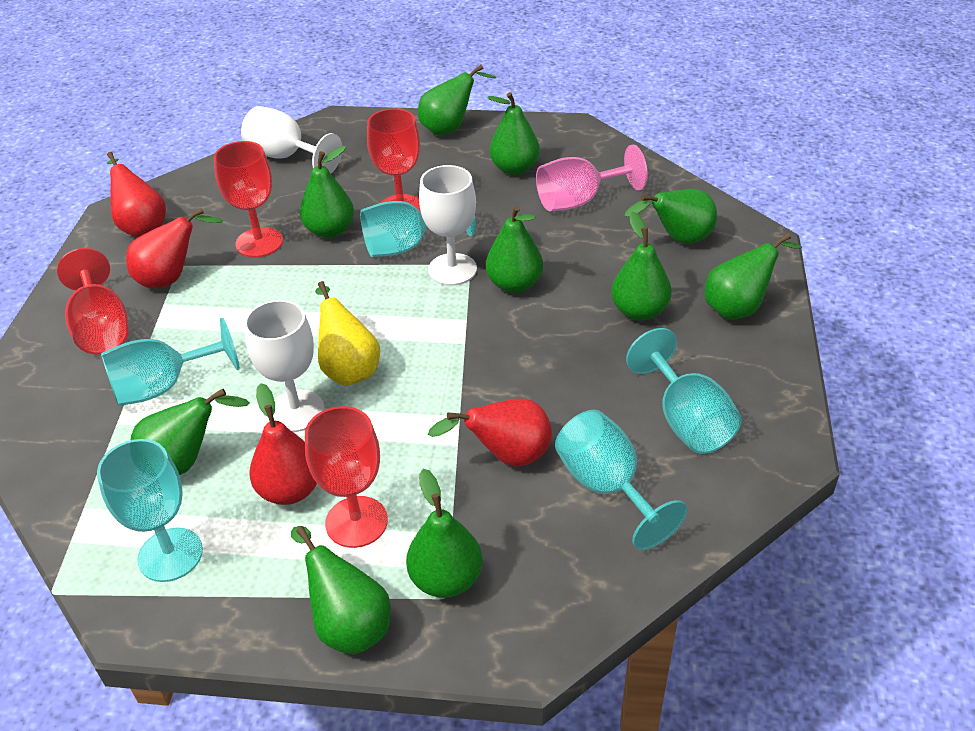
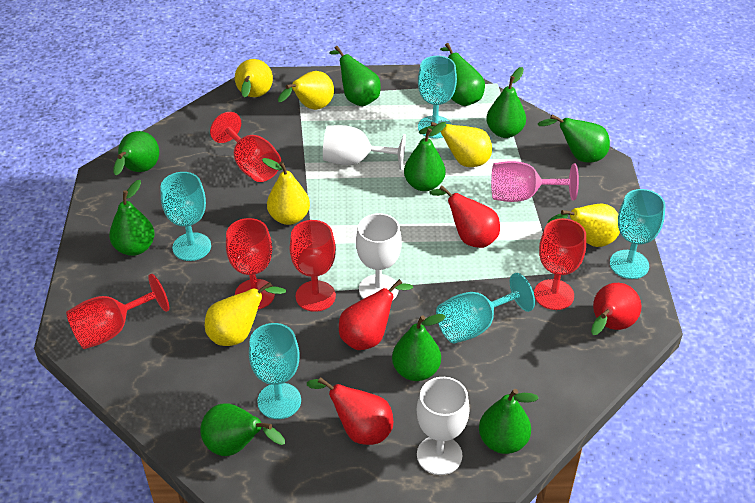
red goblet: 4 -> 5
yellow pear: 1 -> 6

